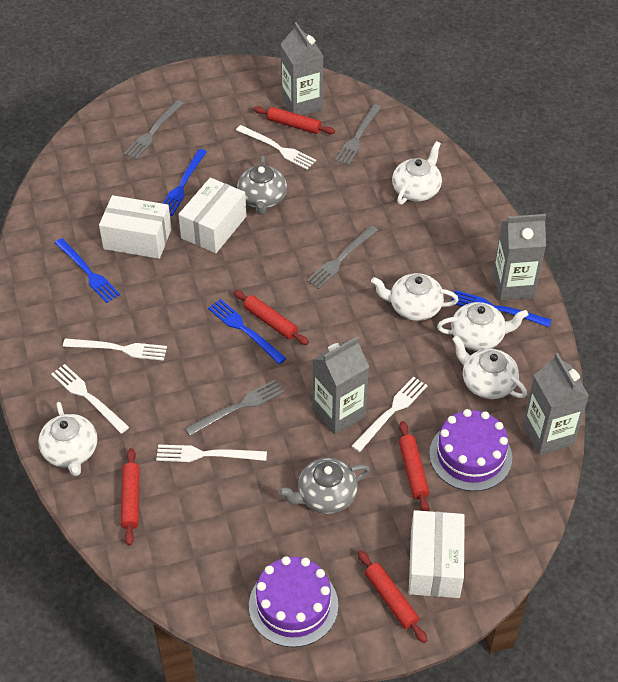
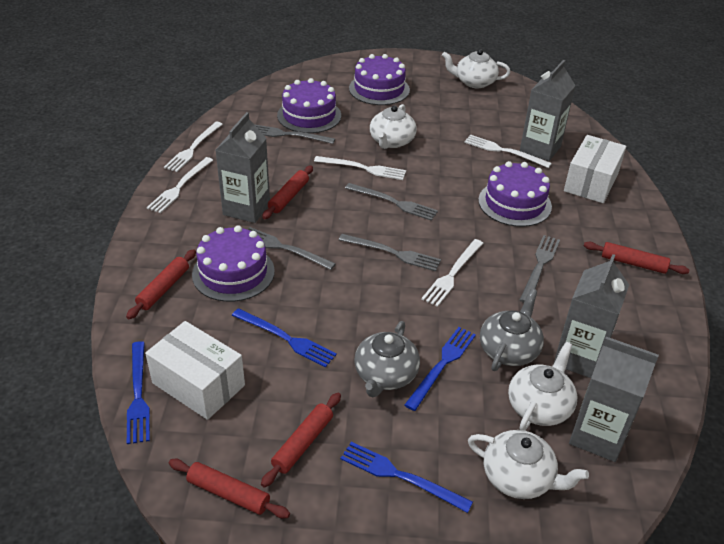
grey fork: 4 -> 5
purple cake: 2 -> 4
white box: 3 -> 2
white teapot: 5 -> 4

